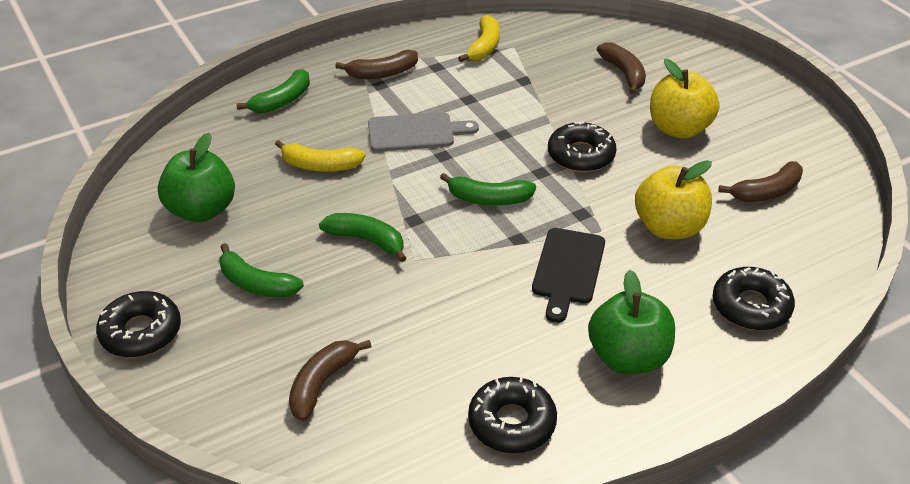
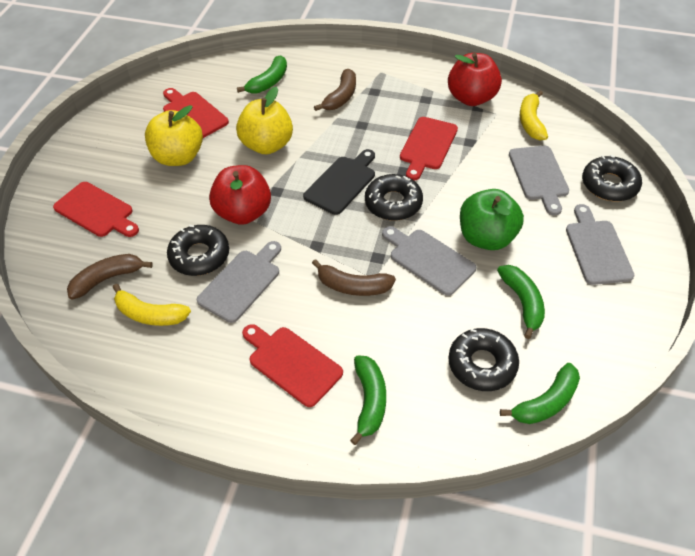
brown banana: 4 -> 3
green apple: 2 -> 1
grey cutting board: 1 -> 4
red apple: 0 -> 2
red cutting board: 0 -> 4

